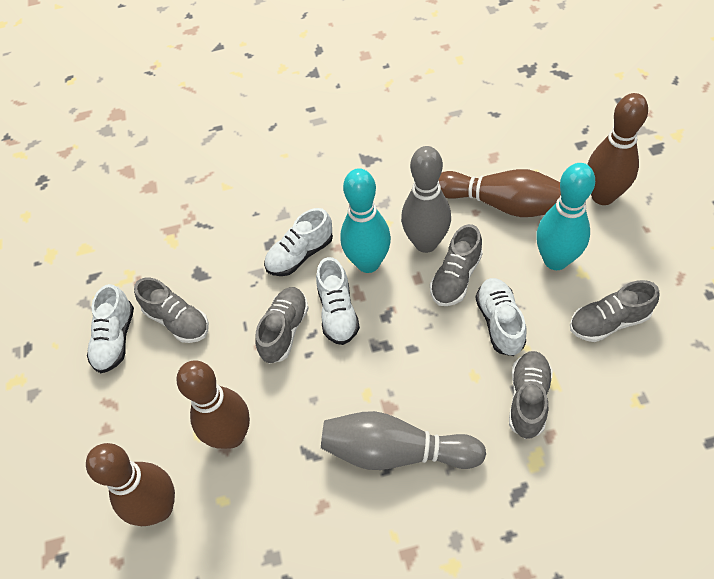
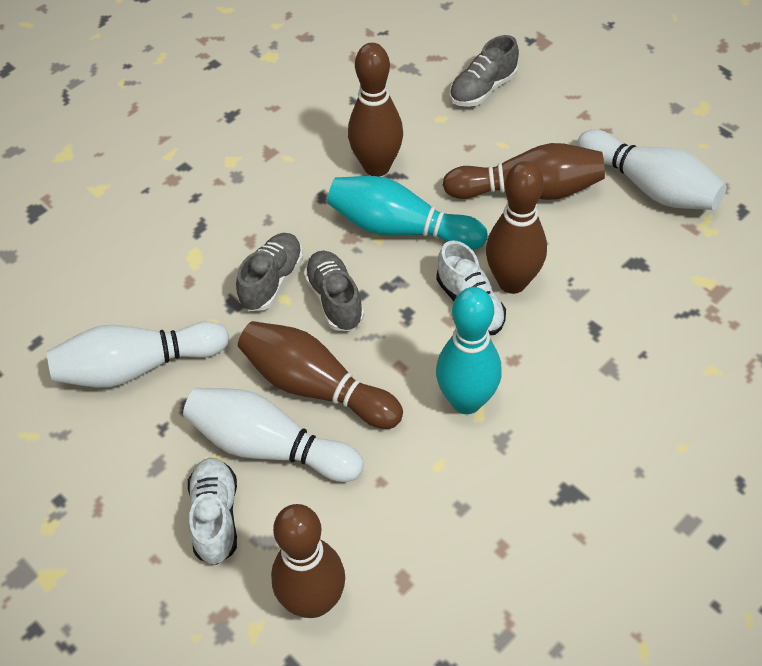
brown bowling pin: 4 -> 5
grey bowling pin: 2 -> 0
grey shoe: 5 -> 3
white bowling pin: 0 -> 3
white shoe: 4 -> 2

